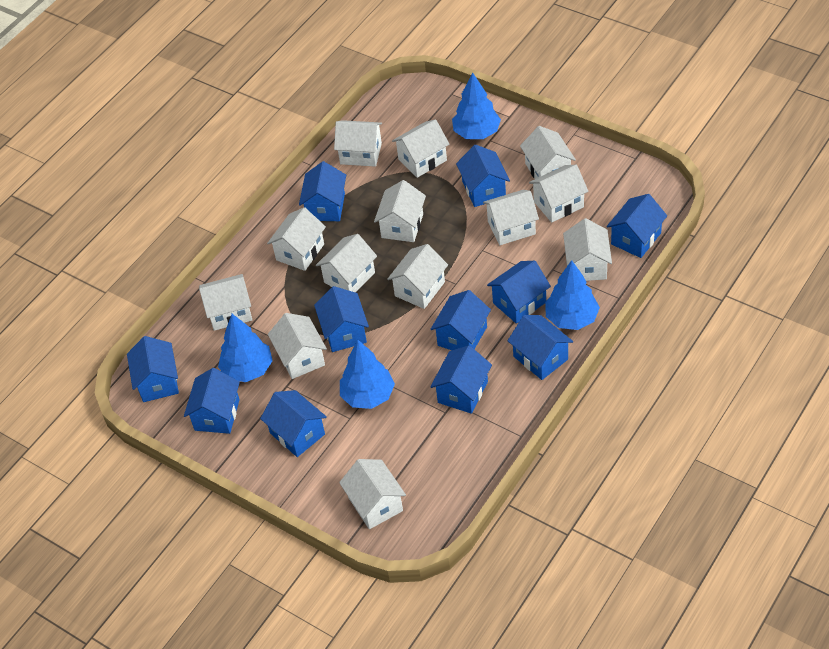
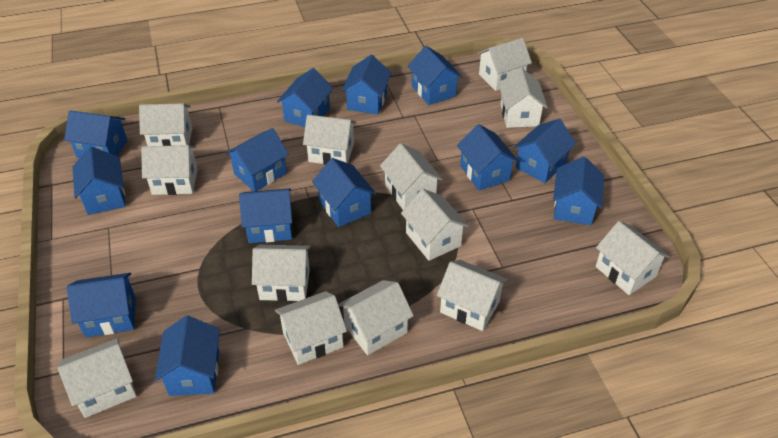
blue house: 11 -> 13
blue tree: 4 -> 0

